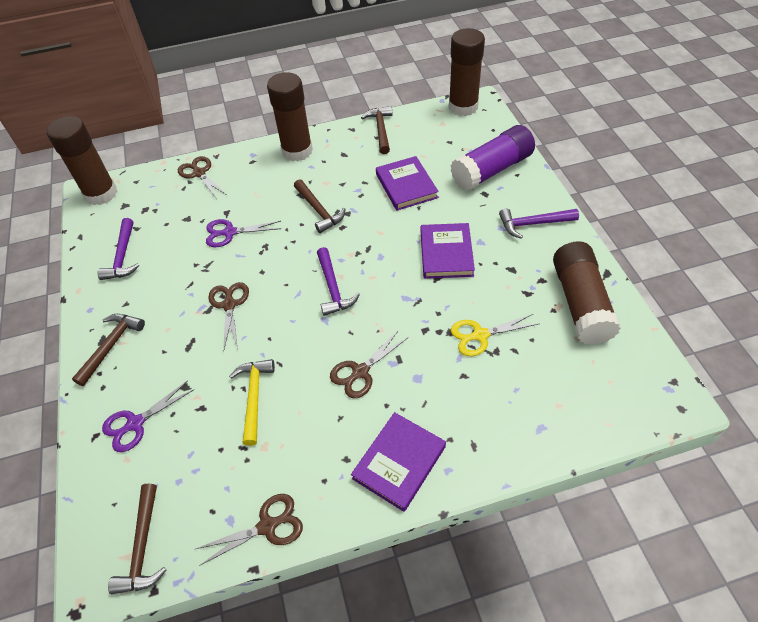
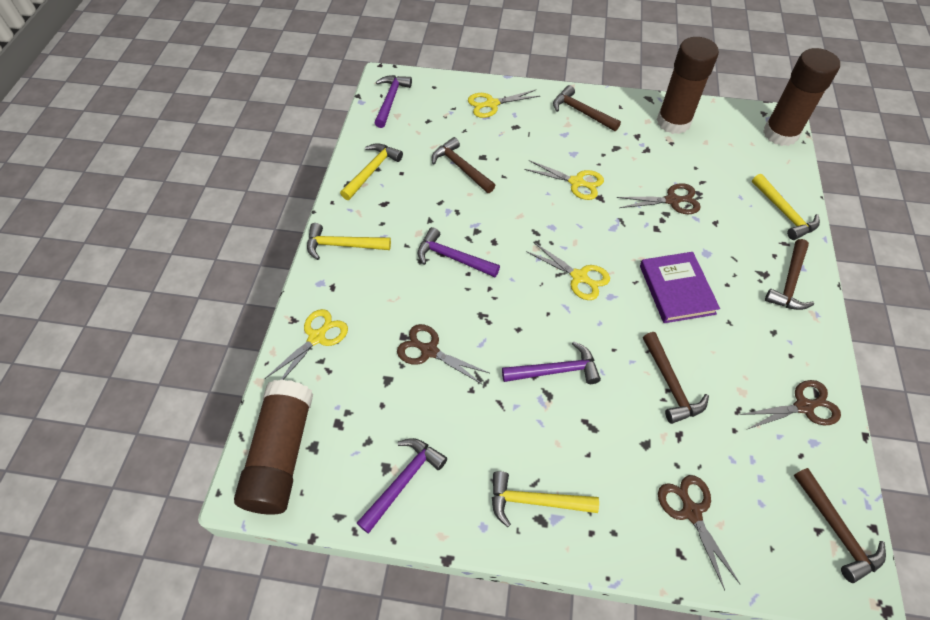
brown glue stick: 4 -> 3
brown hammer: 4 -> 5
purple book: 3 -> 1
purple glue stick: 1 -> 0
purple hammer: 3 -> 4
purple scissors: 2 -> 0
yellow hammer: 1 -> 4
yellow scissors: 1 -> 4

